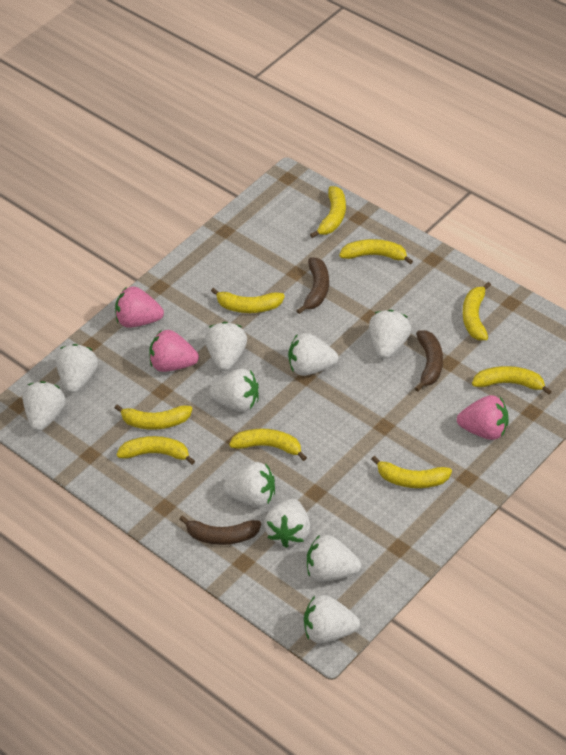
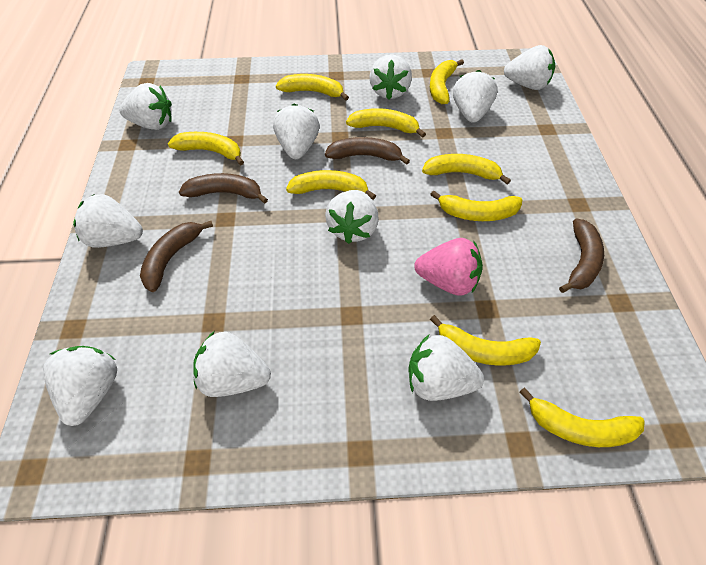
brown banana: 3 -> 4
pink strawberry: 3 -> 1

